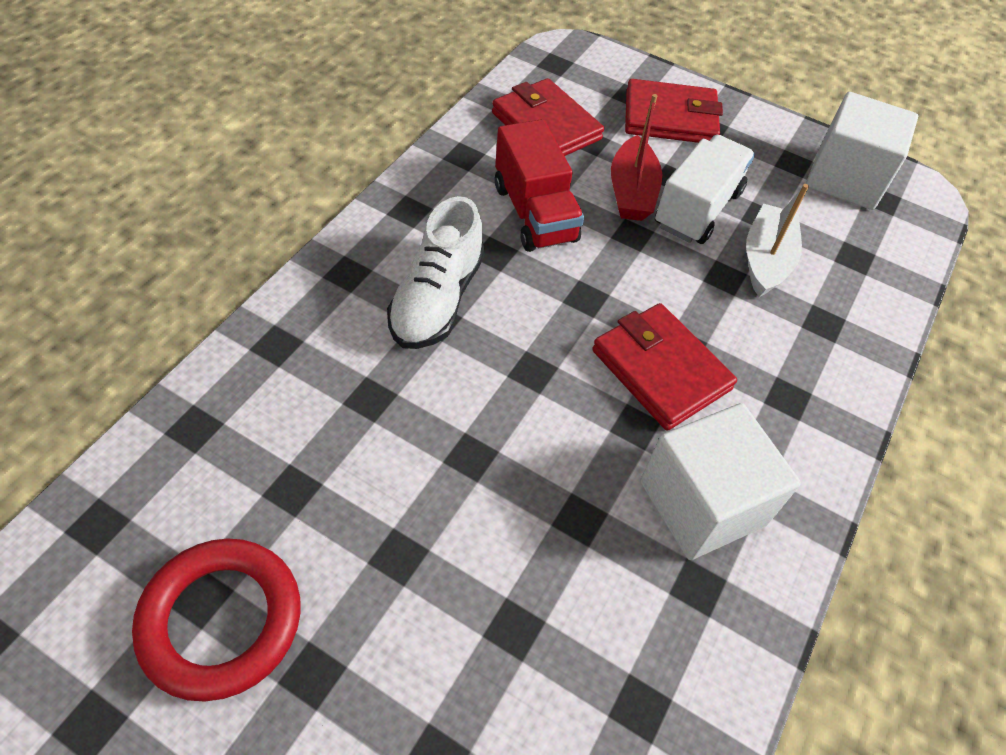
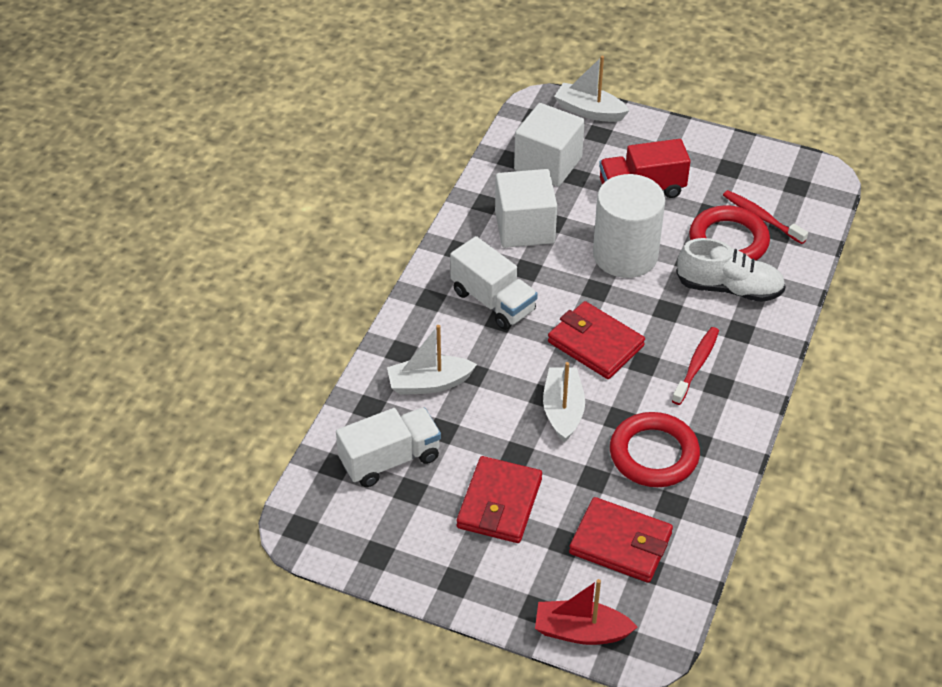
red ring: 1 -> 2
red toothbrush: 0 -> 2
white boat: 1 -> 3
white cylinder: 0 -> 1
white truck: 1 -> 2

